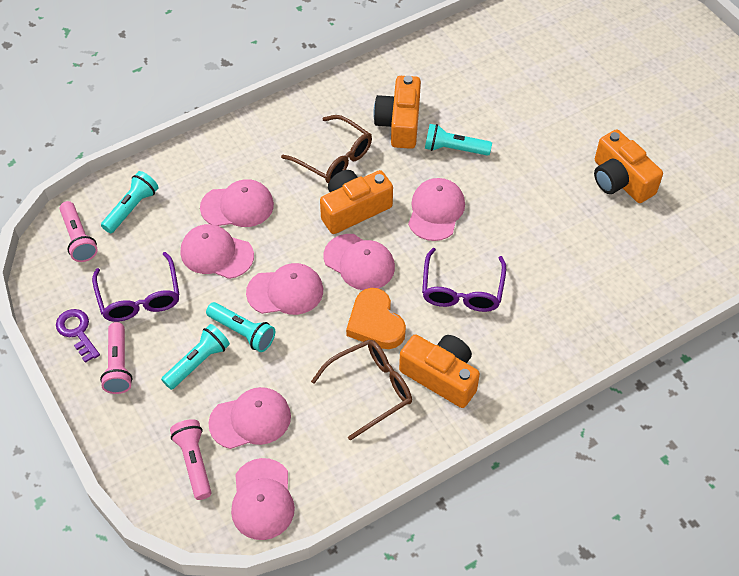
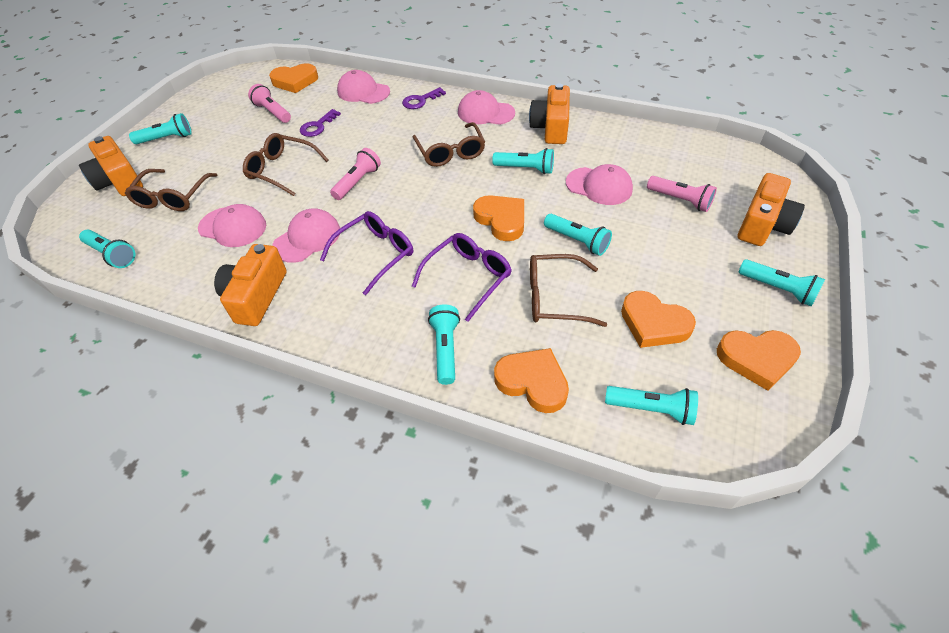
brown glasses: 2 -> 4
orange heart: 1 -> 5
pink cap: 7 -> 5
purple key: 1 -> 2
turquoise flashlight: 4 -> 7

